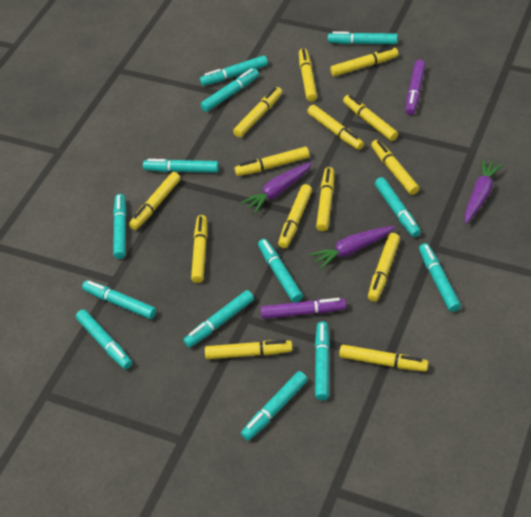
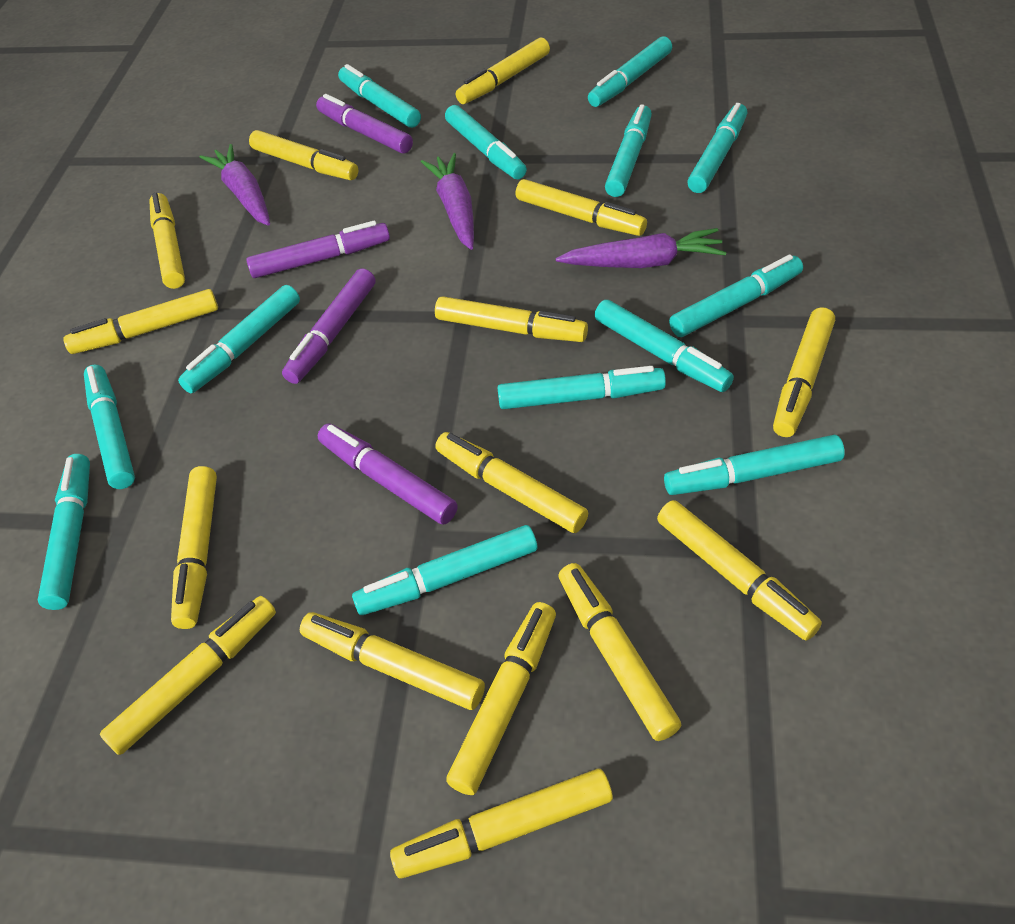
purple marker: 2 -> 4
yellow marker: 14 -> 15

